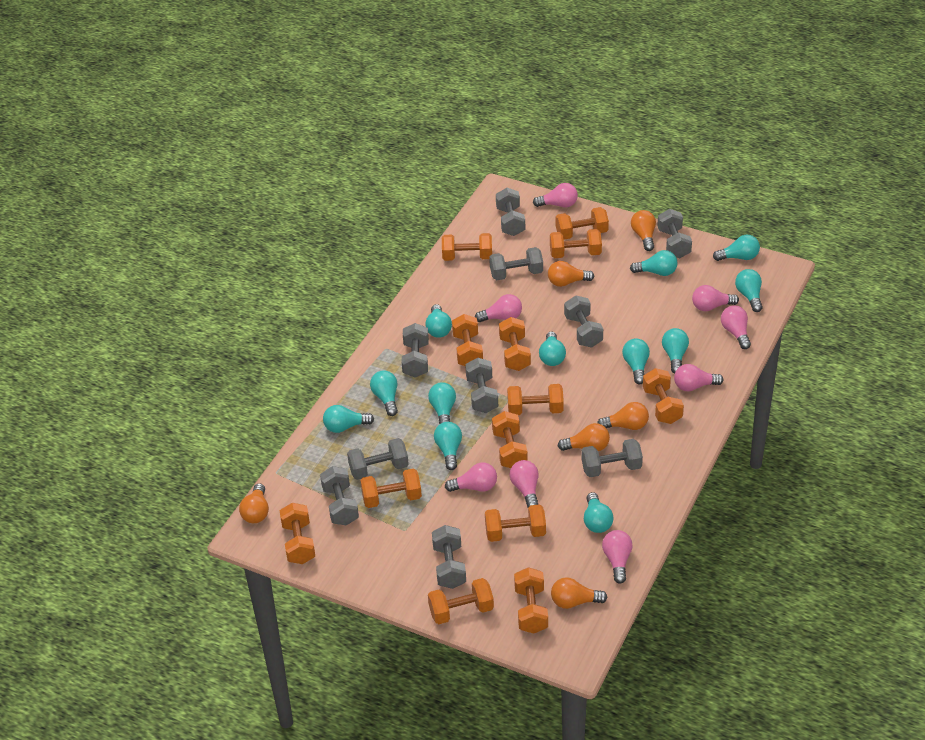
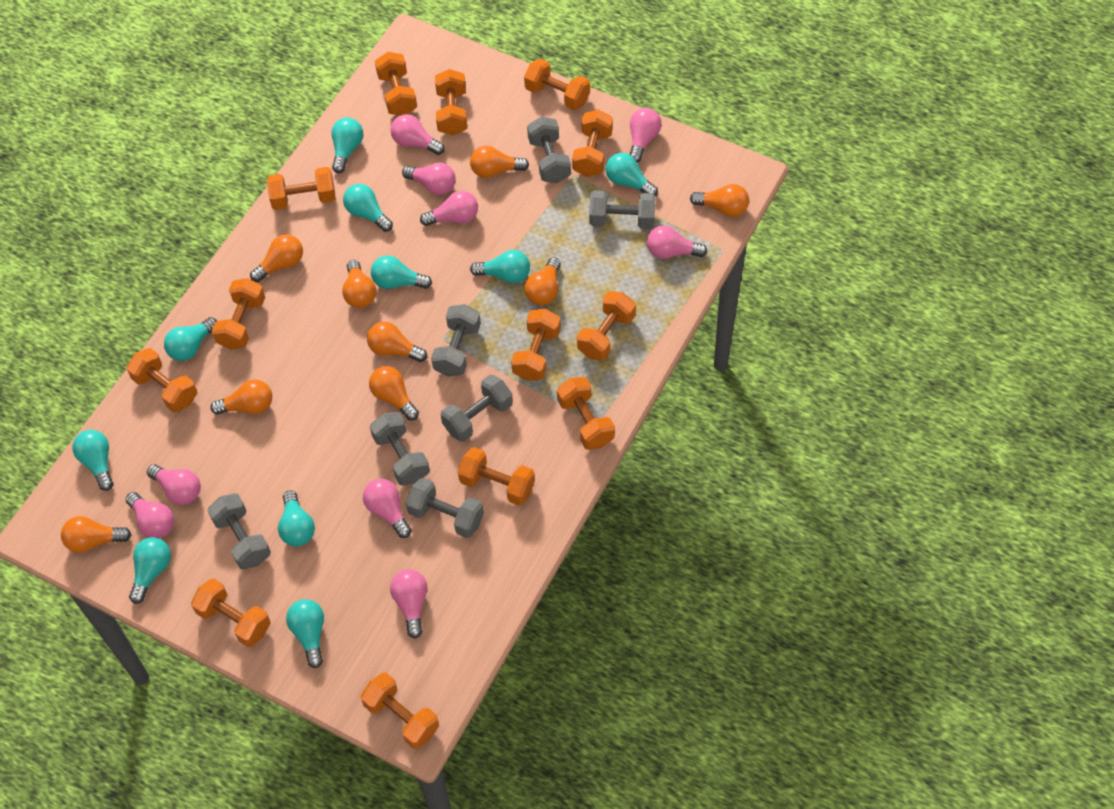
grey dumbbell: 10 -> 7
orange light bulb: 6 -> 9
pink light bulb: 8 -> 9
turquoise light bulb: 12 -> 10

